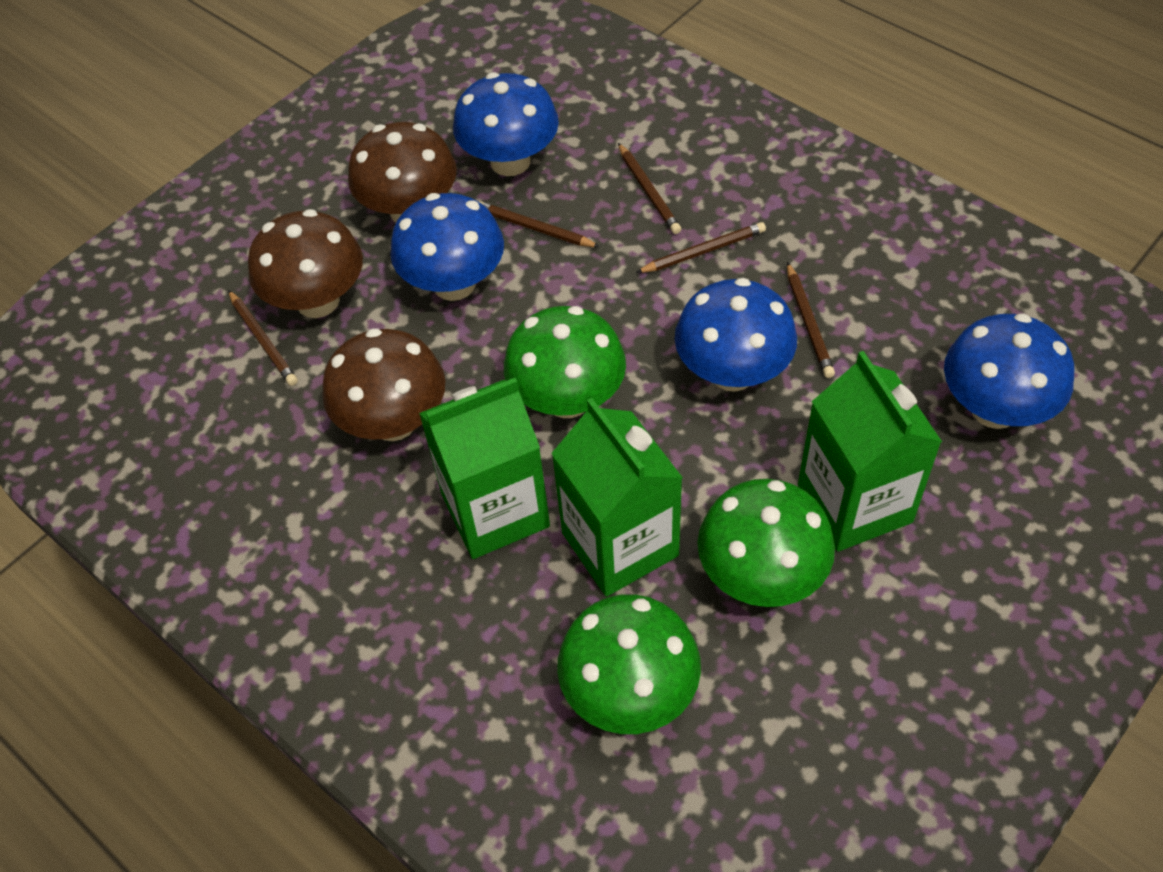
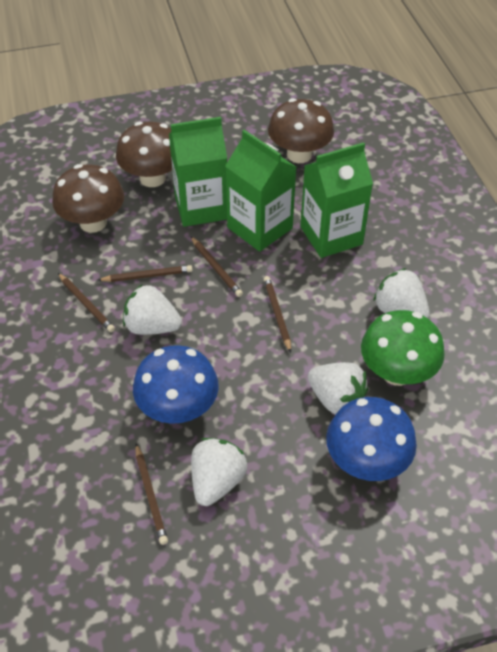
blue mushroom: 4 -> 2
green mushroom: 3 -> 1
white strawberry: 0 -> 4

